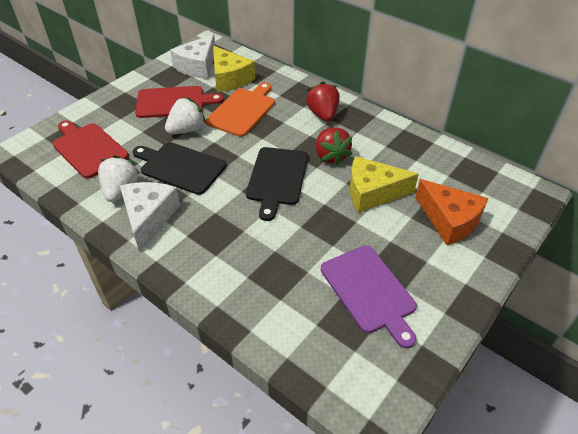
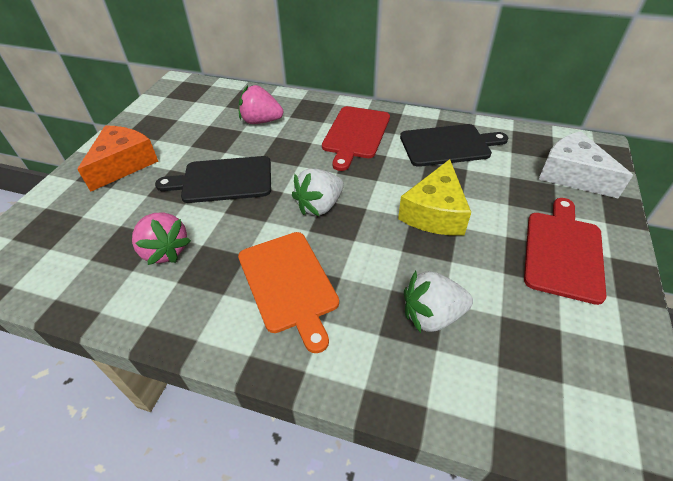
pink strawberry: 0 -> 2
purple cutting board: 1 -> 0
red strawberry: 2 -> 0
white cheese: 2 -> 1
yellow cheese: 2 -> 1

